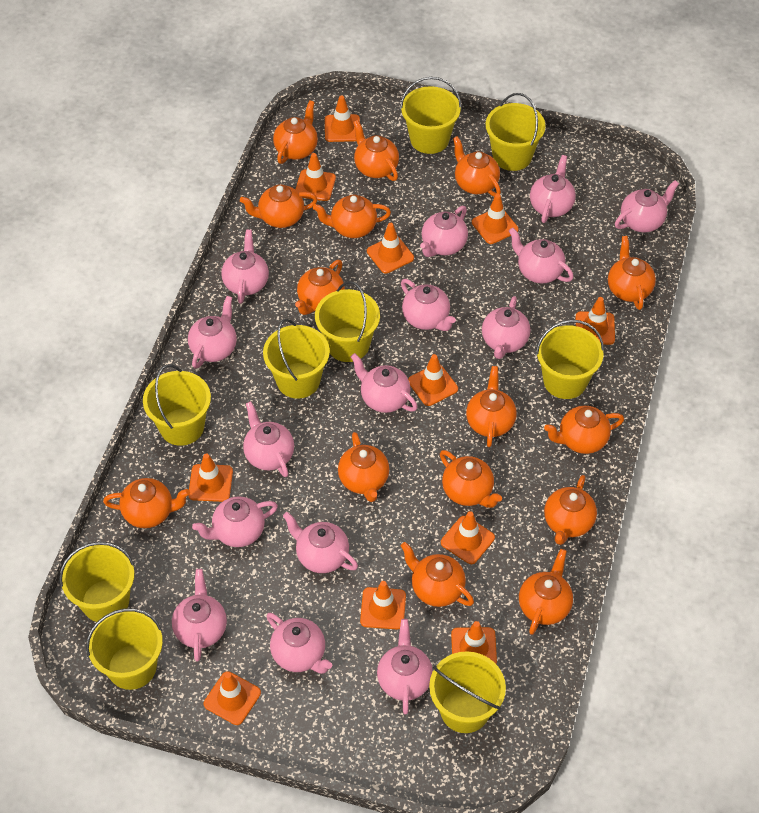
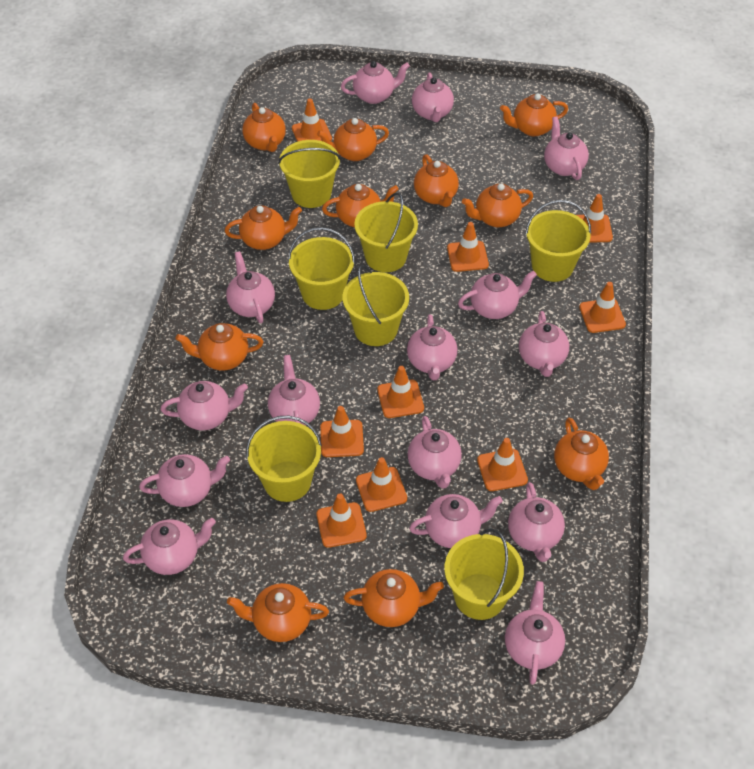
orange teapot: 15 -> 11
orange traffic cone: 11 -> 9
yellow bucket: 9 -> 7

